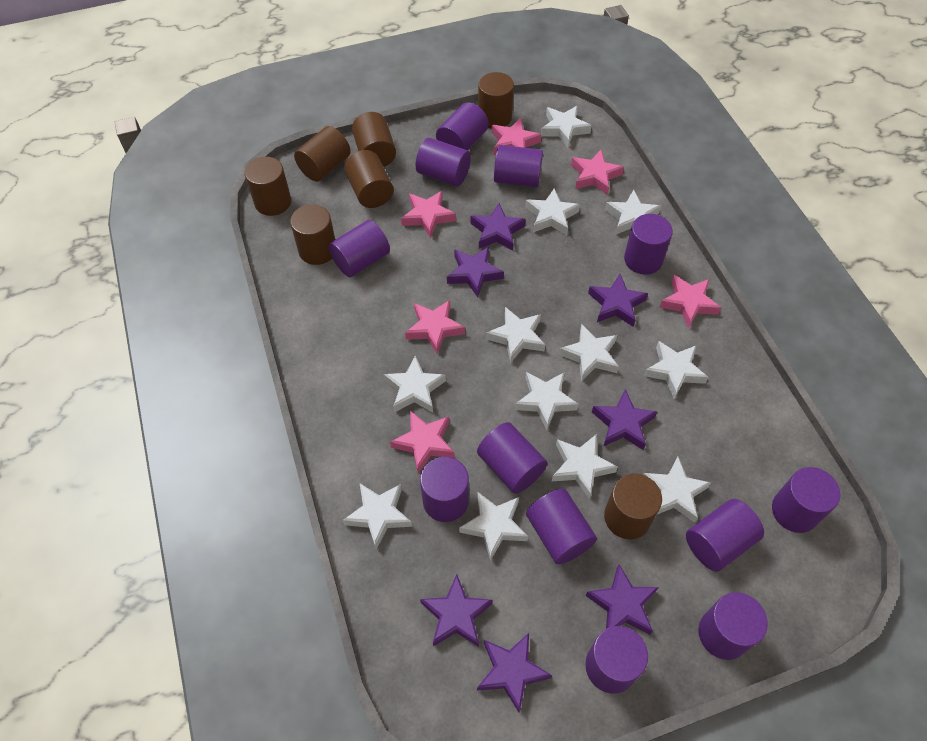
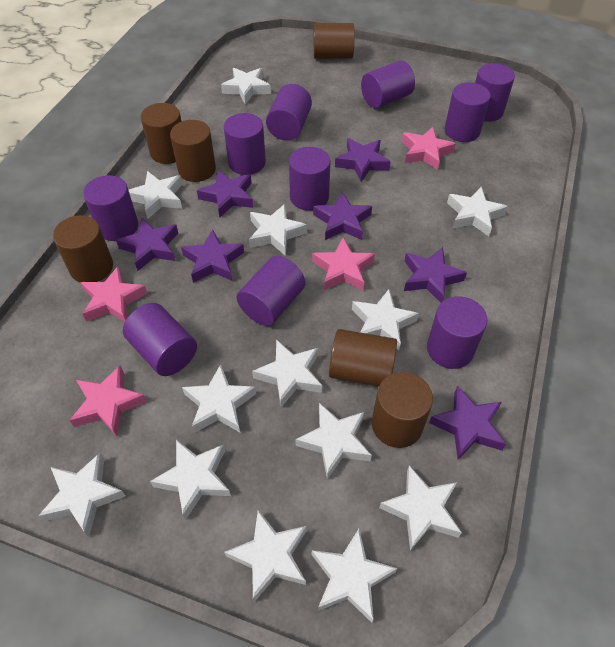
brown cylinder: 7 -> 6
pink star: 6 -> 4
purple cylinder: 12 -> 10
white star: 12 -> 13

